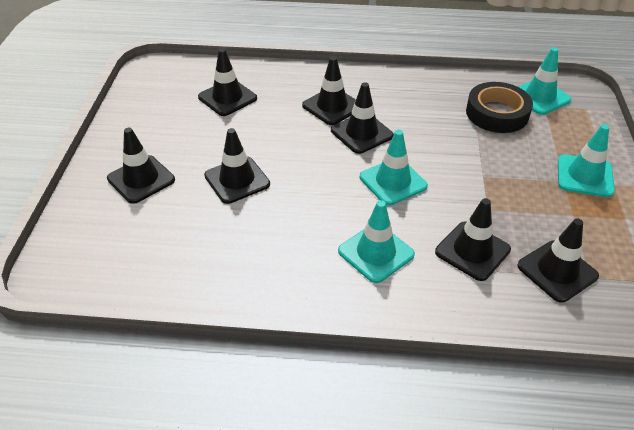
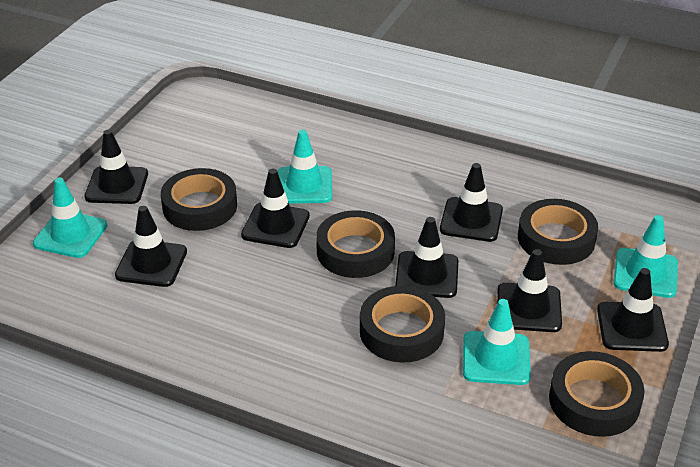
black tape: 1 -> 5

